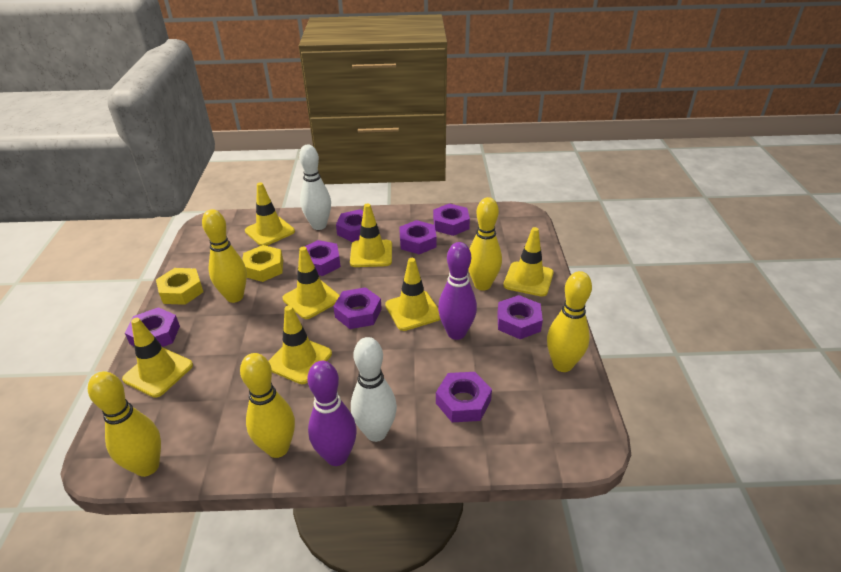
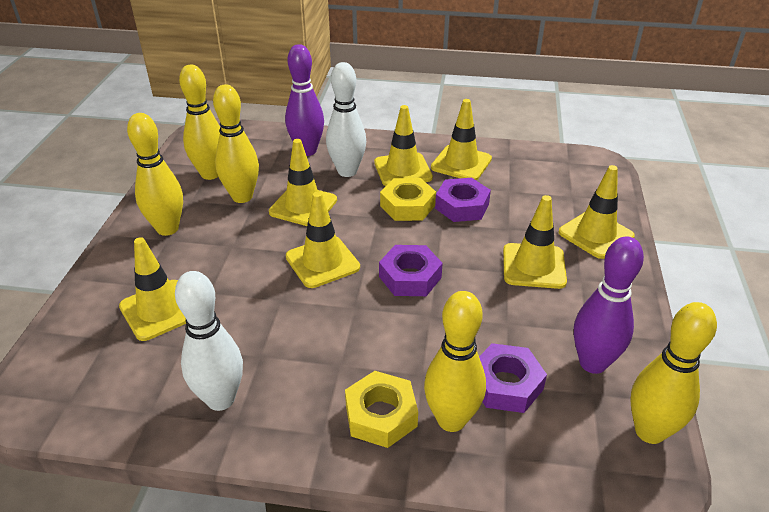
purple nut: 8 -> 3

